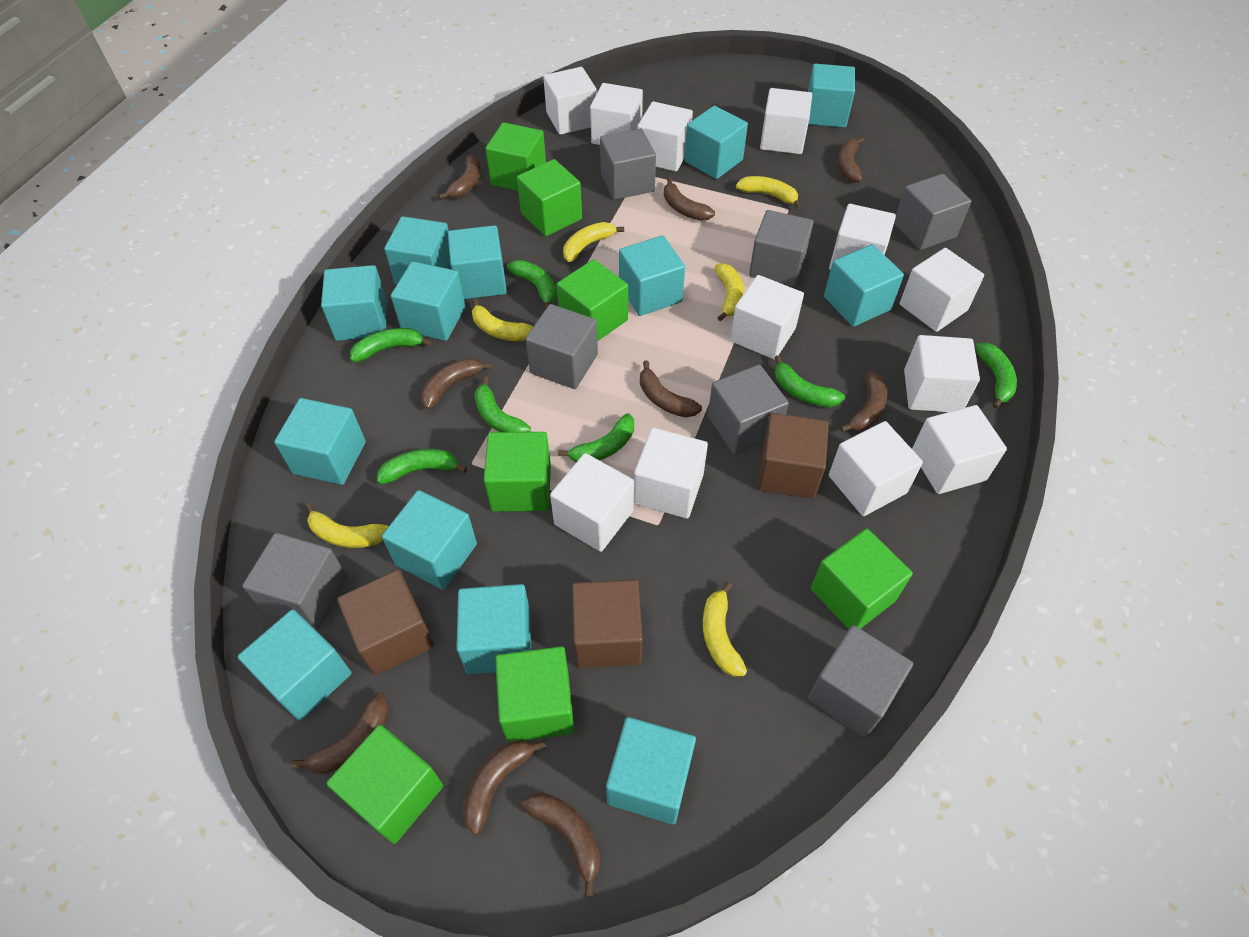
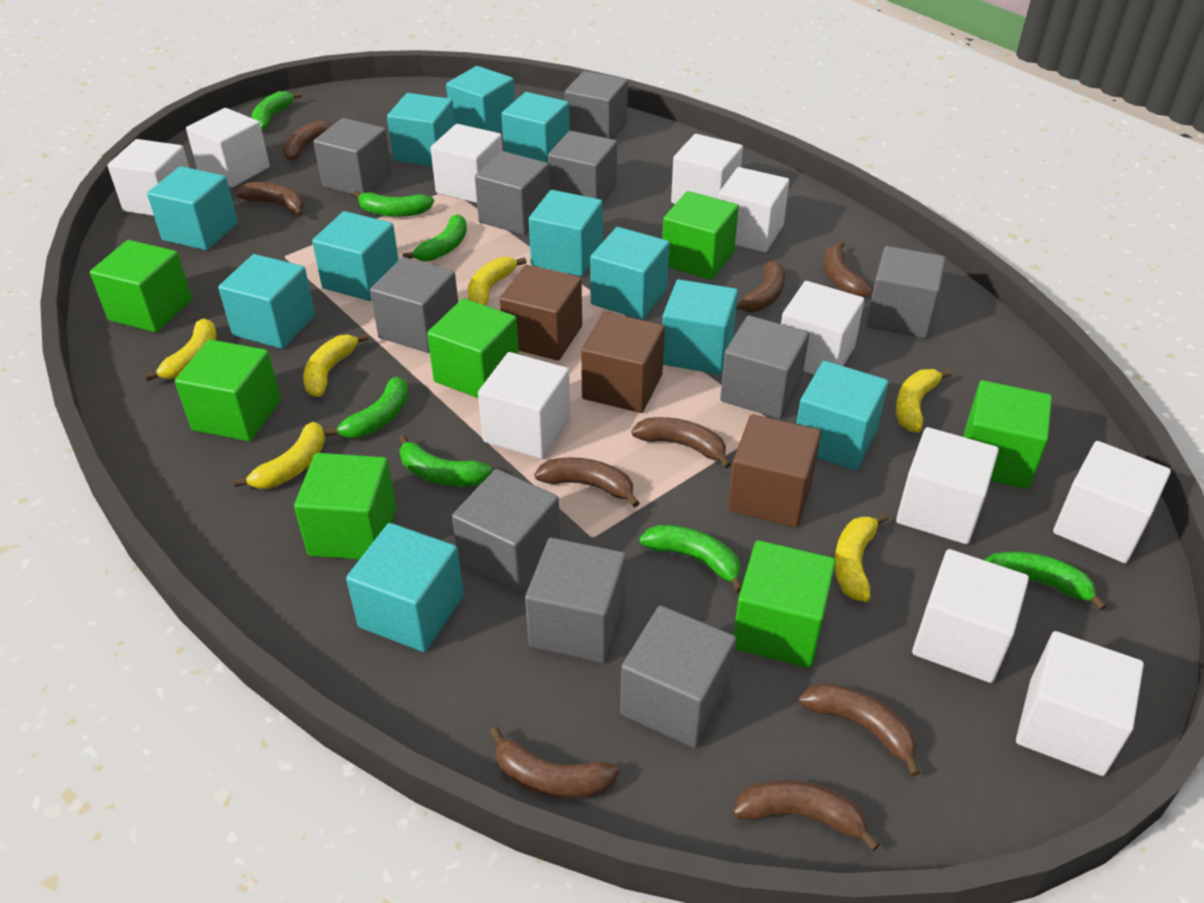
grey cube: 7 -> 10
turquoise cube: 13 -> 11
white cube: 12 -> 11

